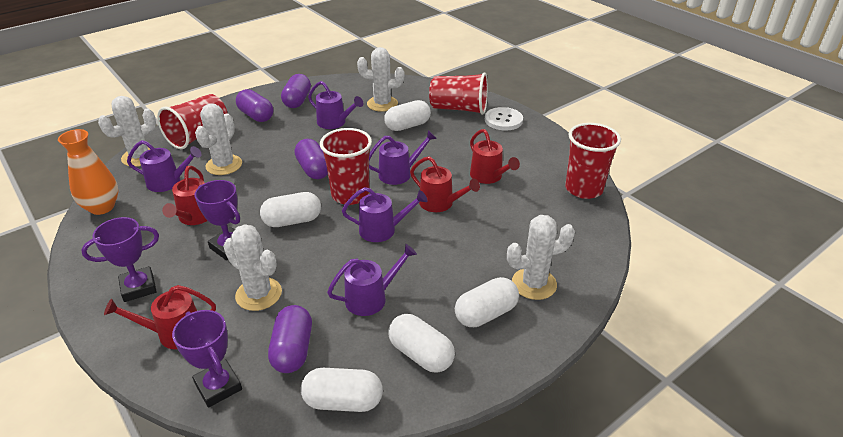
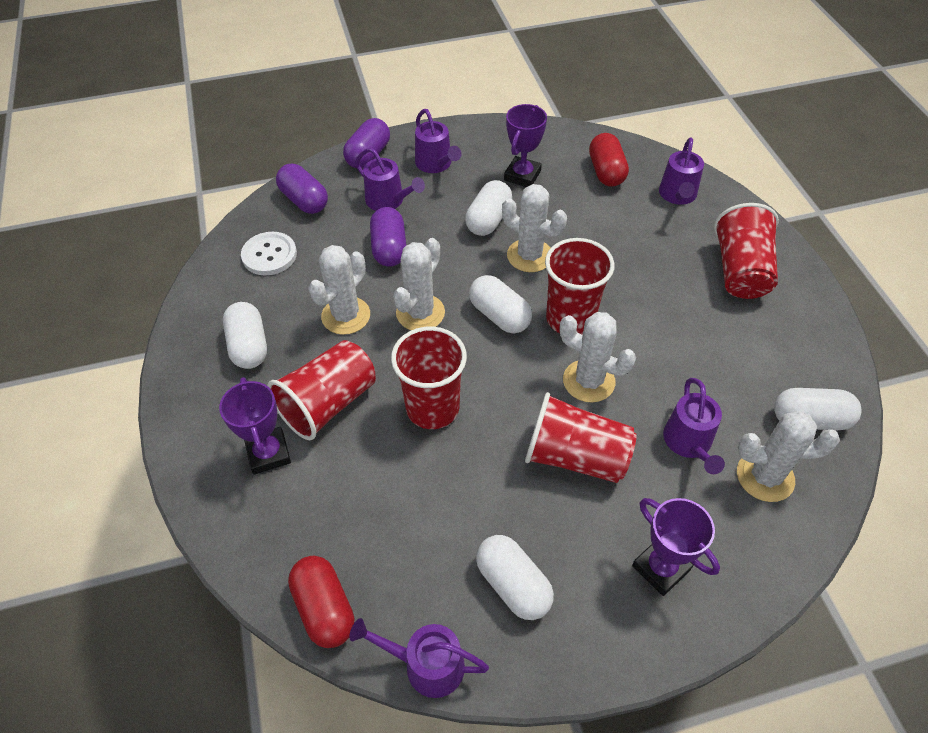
orange vase: 1 -> 0
purple capsule: 4 -> 3
red capsule: 0 -> 2
red cup: 4 -> 5
red watering can: 4 -> 0

